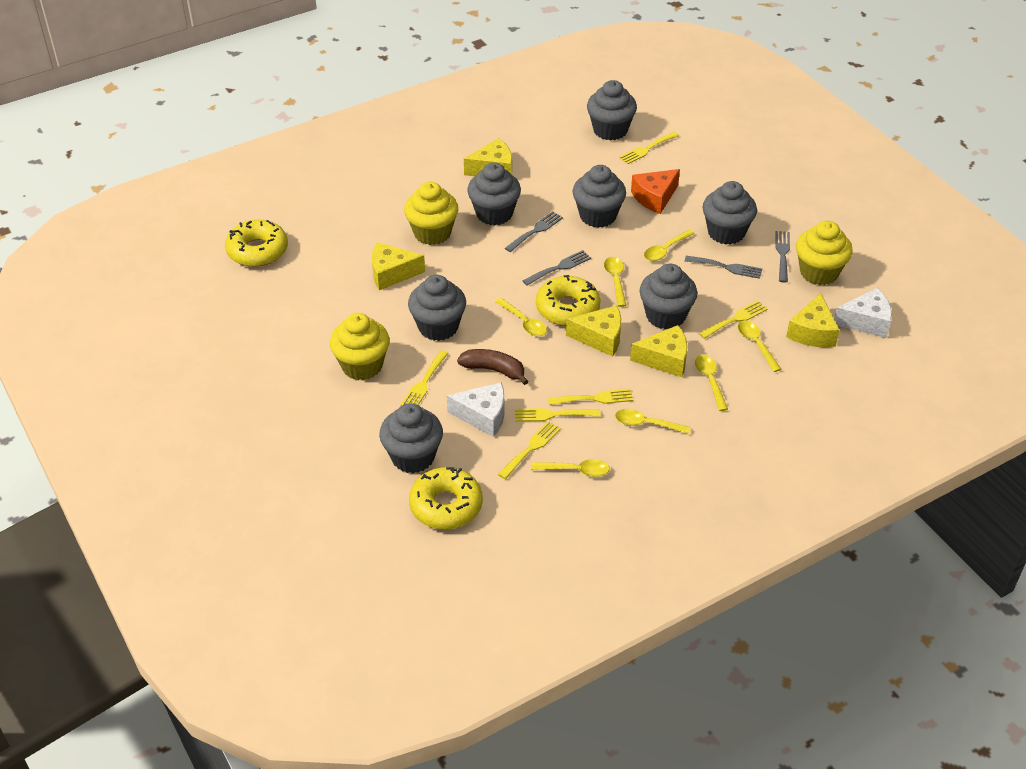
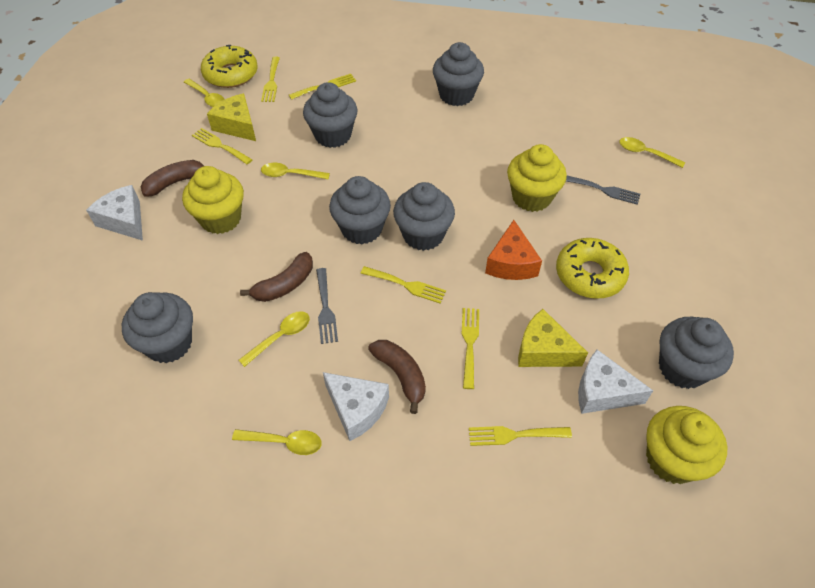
brown banana: 1 -> 3
grey cupcake: 7 -> 6
grey fork: 4 -> 2
white cheese: 2 -> 3
yellow cheese: 5 -> 2
yellow donut: 3 -> 2
yellow spoon: 7 -> 5

